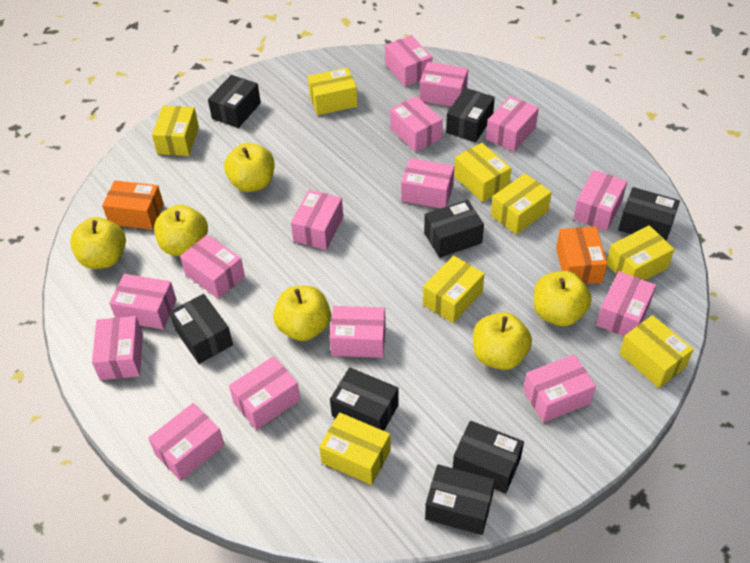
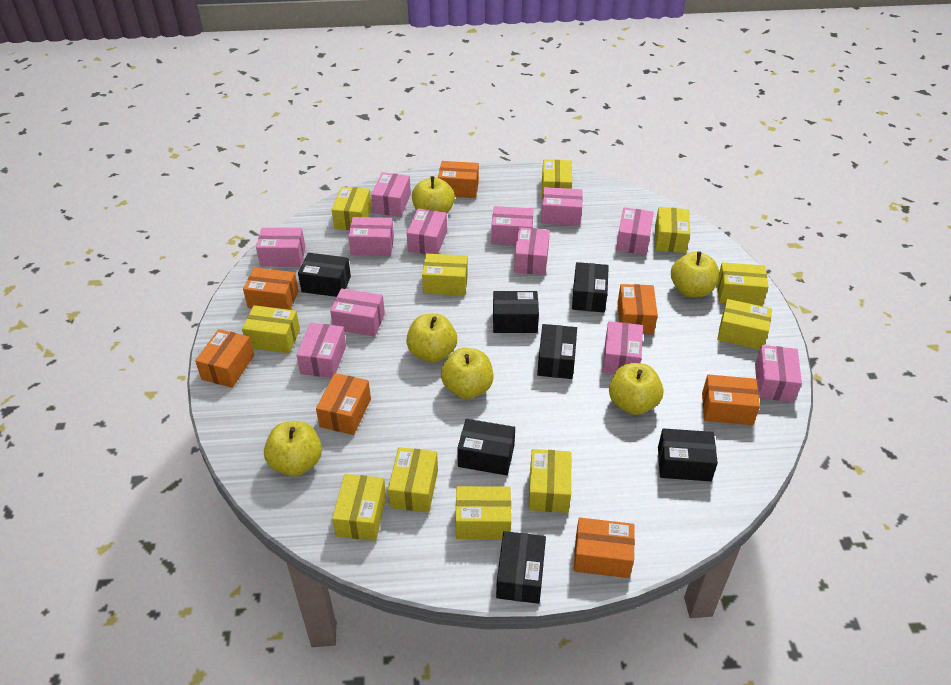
black box: 8 -> 7
orange box: 2 -> 7
pink box: 15 -> 12
yellow box: 8 -> 11

